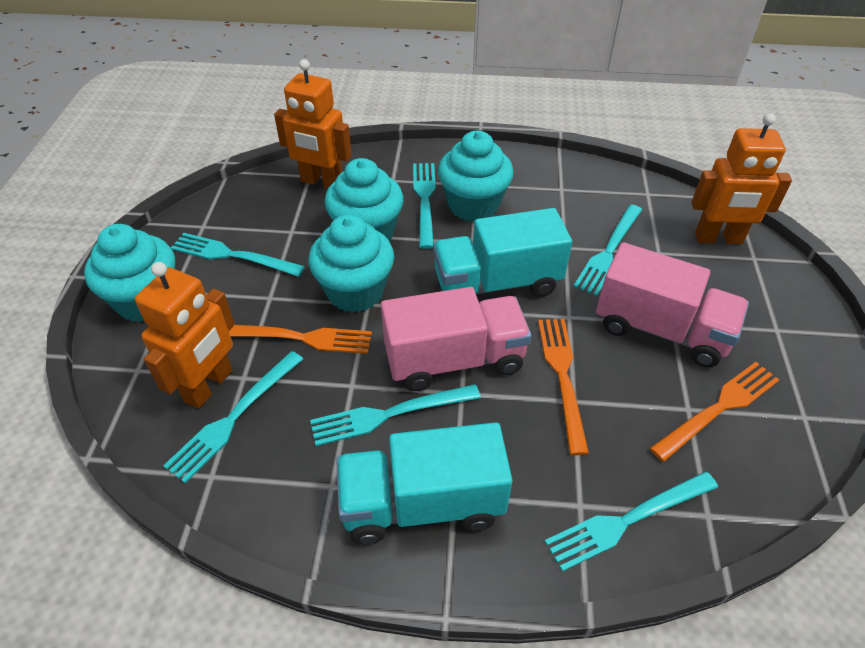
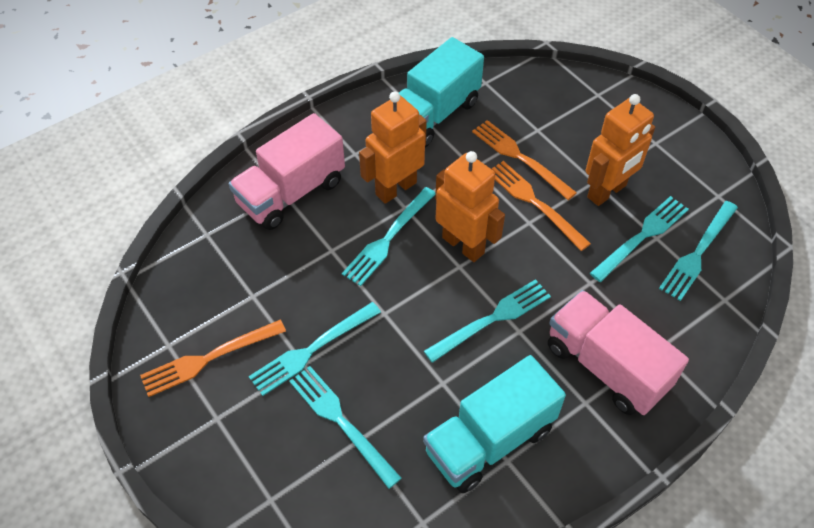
turquoise cupcake: 4 -> 0

